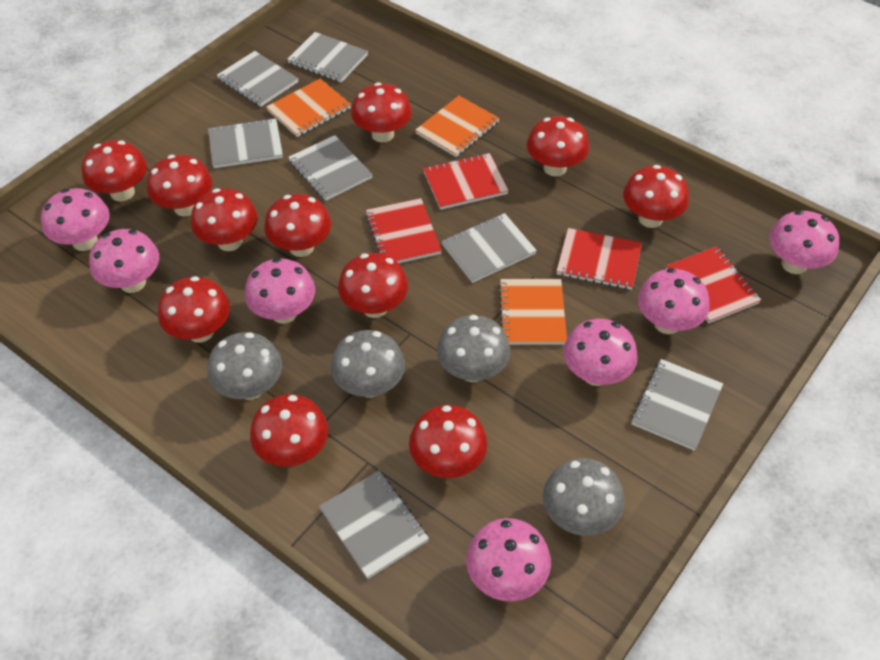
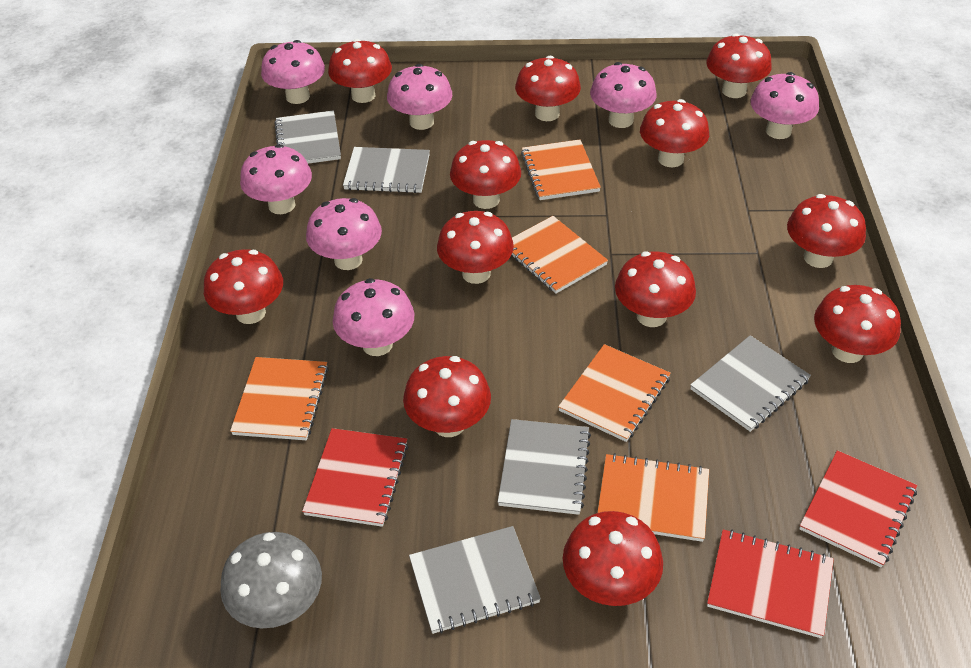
grey mushroom: 4 -> 1
grey notebook: 7 -> 5
orange notebook: 3 -> 5
red mushroom: 11 -> 12
red notebook: 4 -> 3

